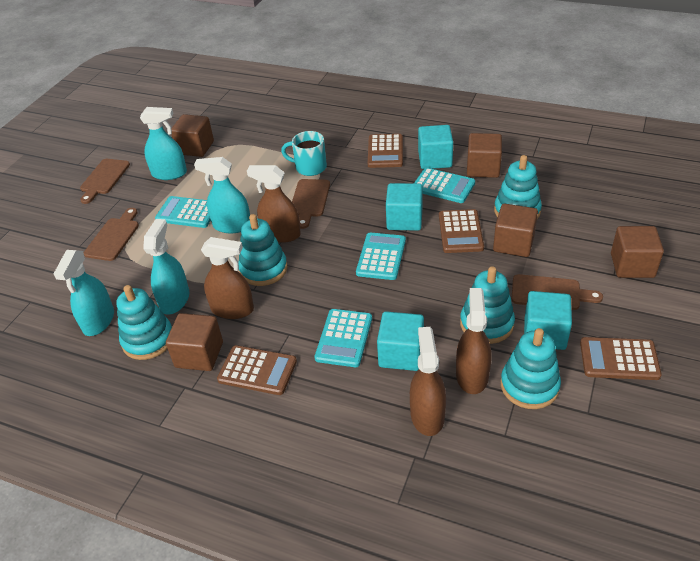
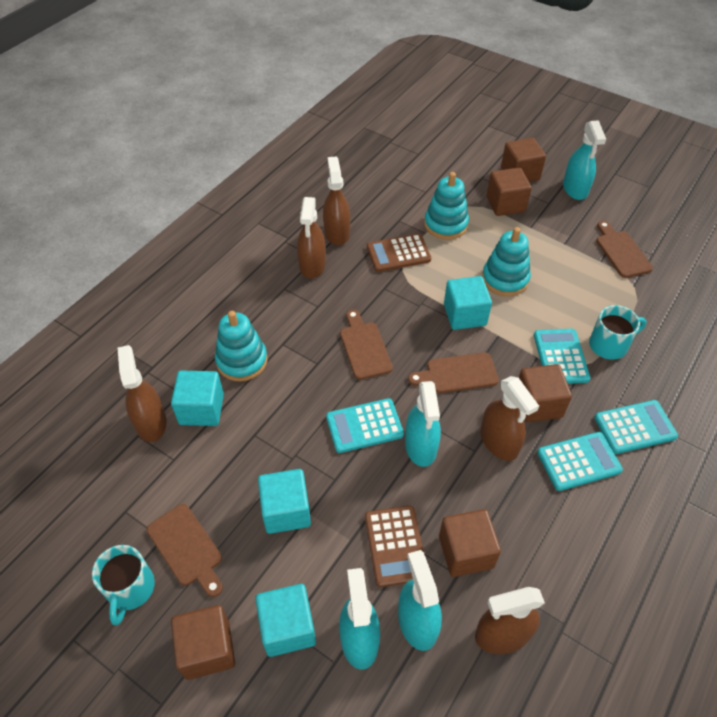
brown calculator: 4 -> 2
brown spray bottle: 4 -> 5
turquoise mug: 1 -> 2
turquoise stacking toy: 5 -> 3

